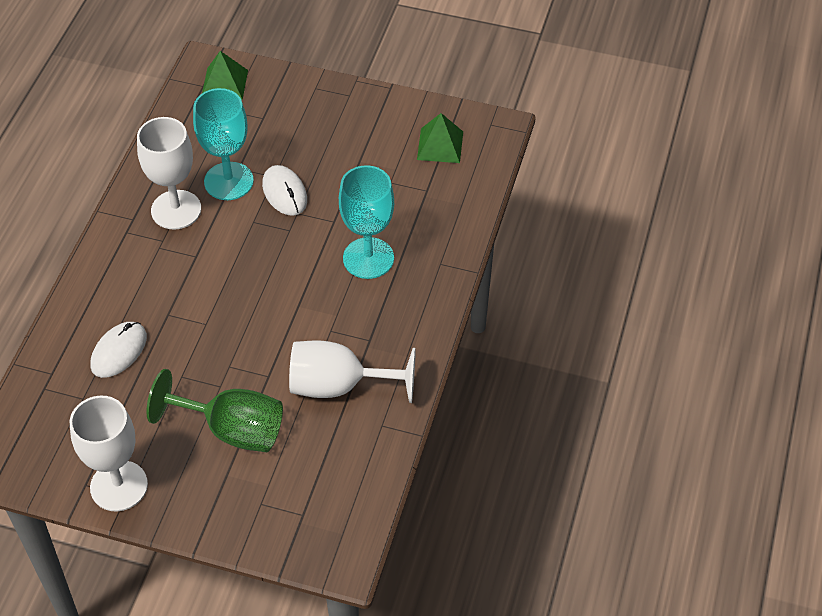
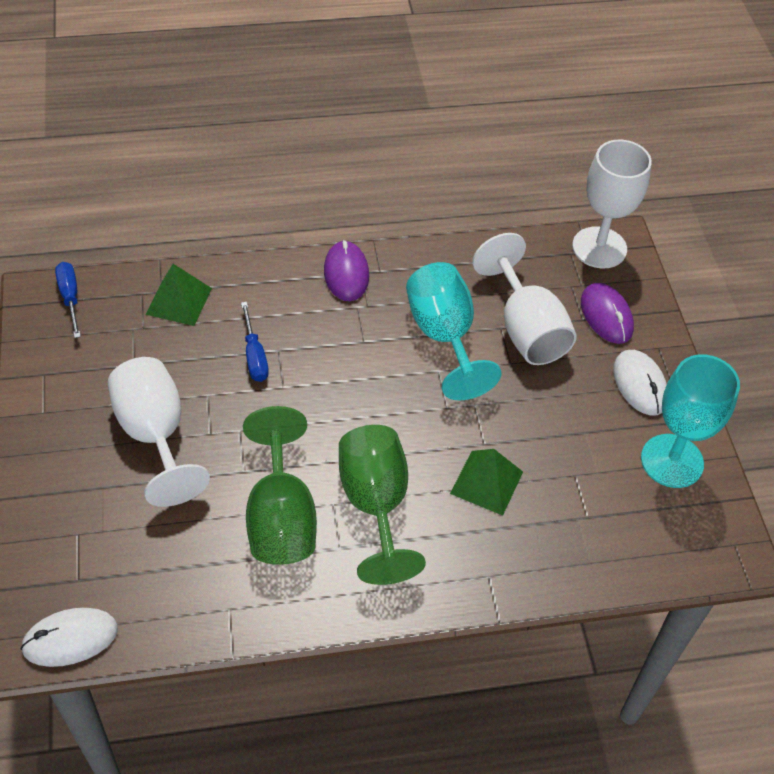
blue screwdriver: 0 -> 2
green goblet: 1 -> 2
purple mouse: 0 -> 2

